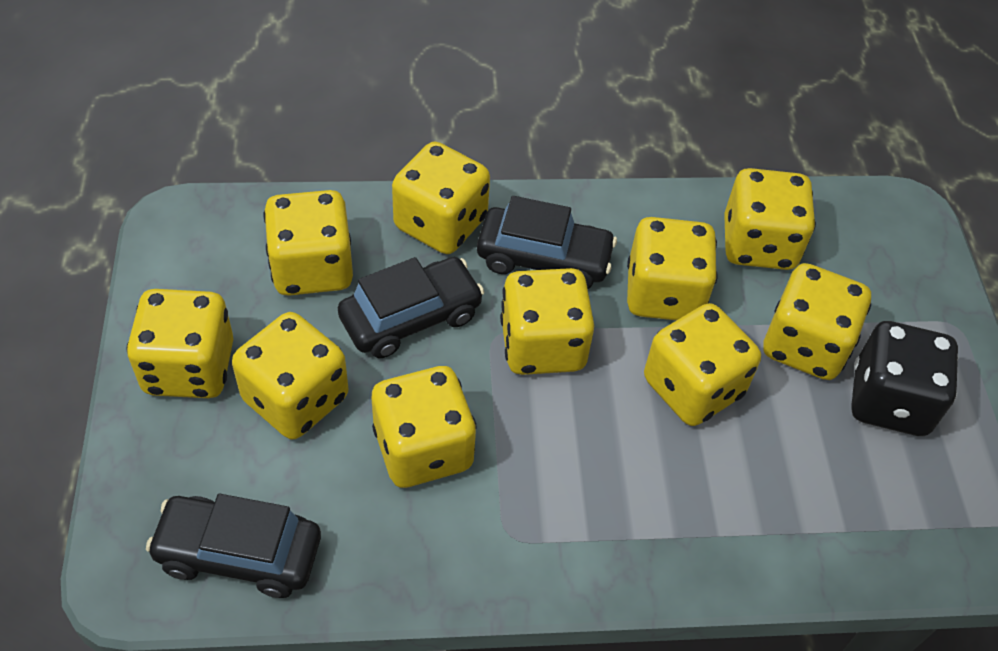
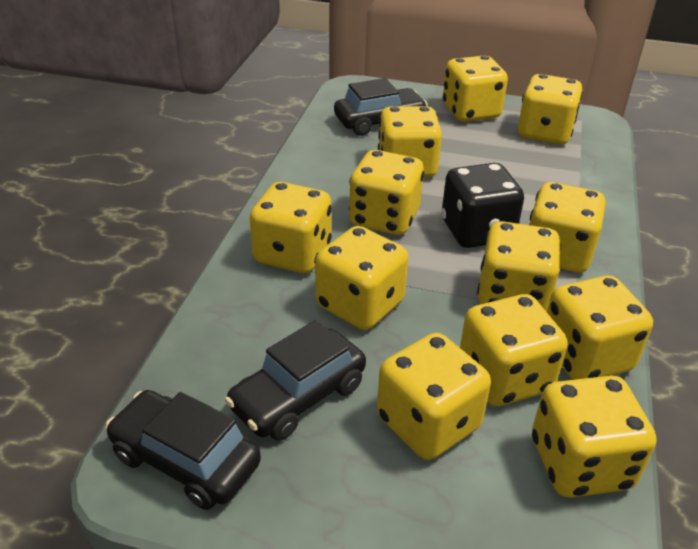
yellow dice: 10 -> 12

